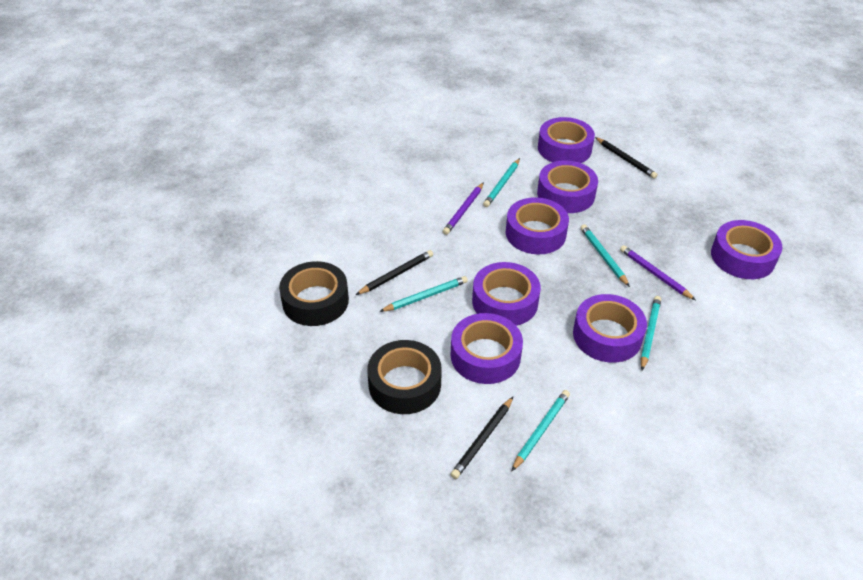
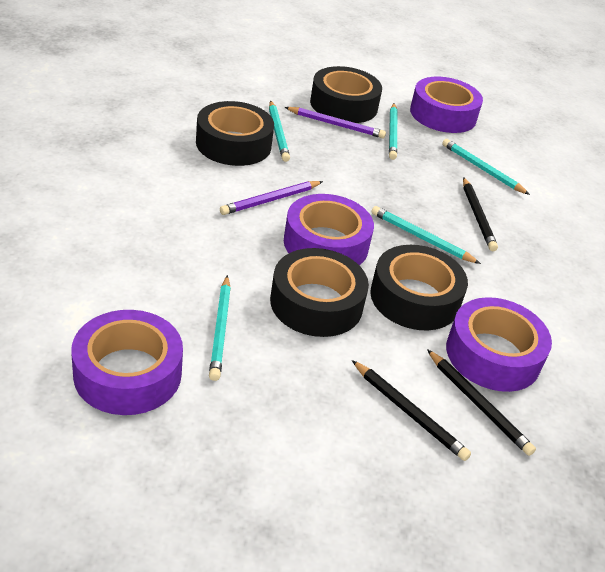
black tape: 2 -> 4
purple tape: 7 -> 4

